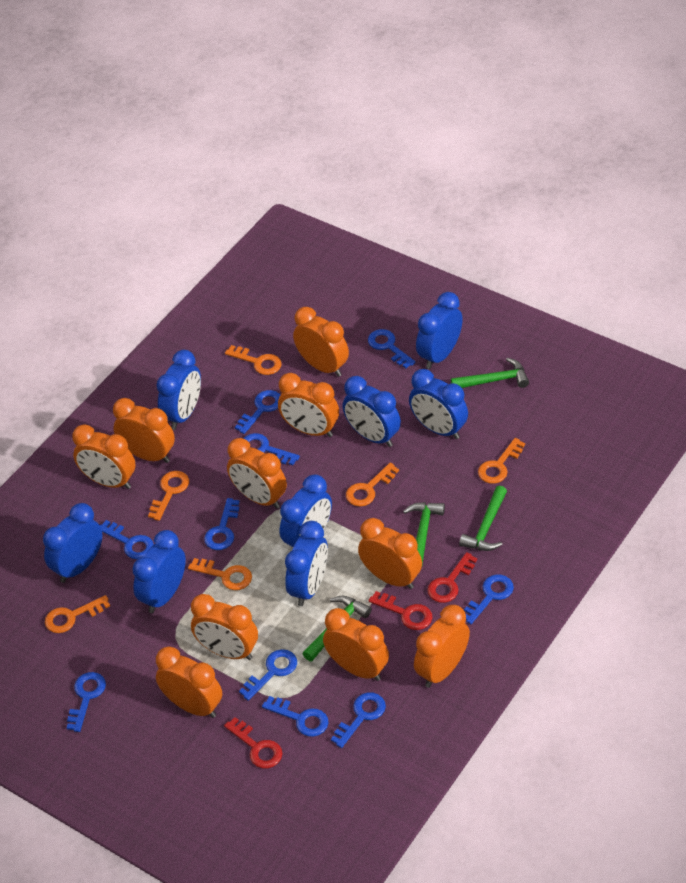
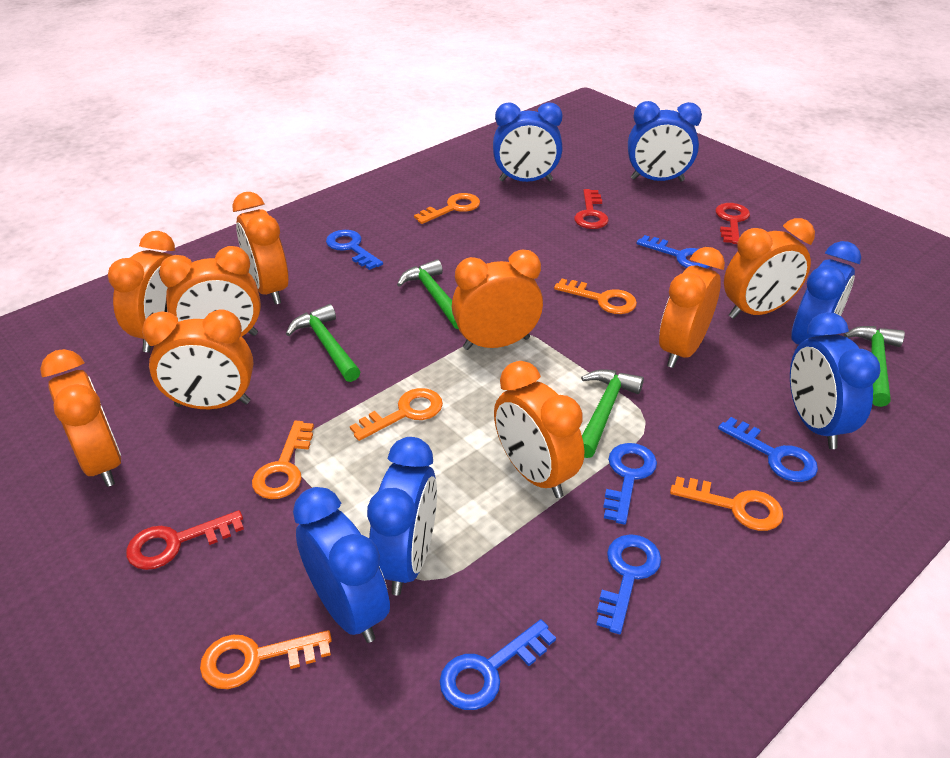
blue clock: 8 -> 6
blue key: 10 -> 6
orange clock: 10 -> 9

